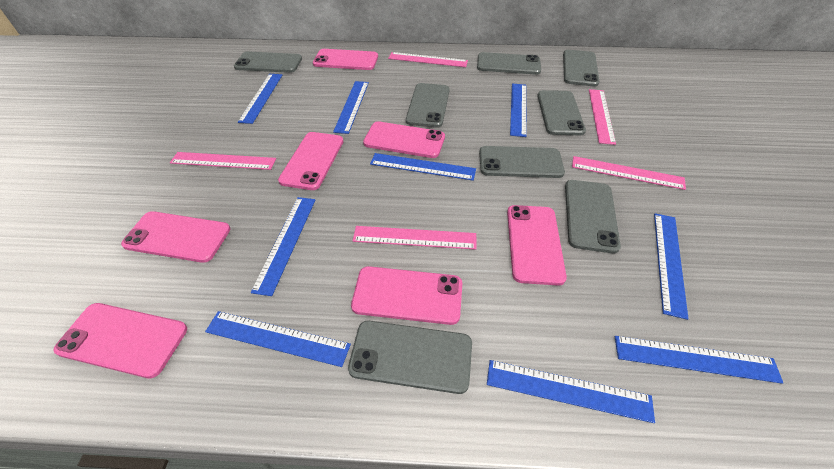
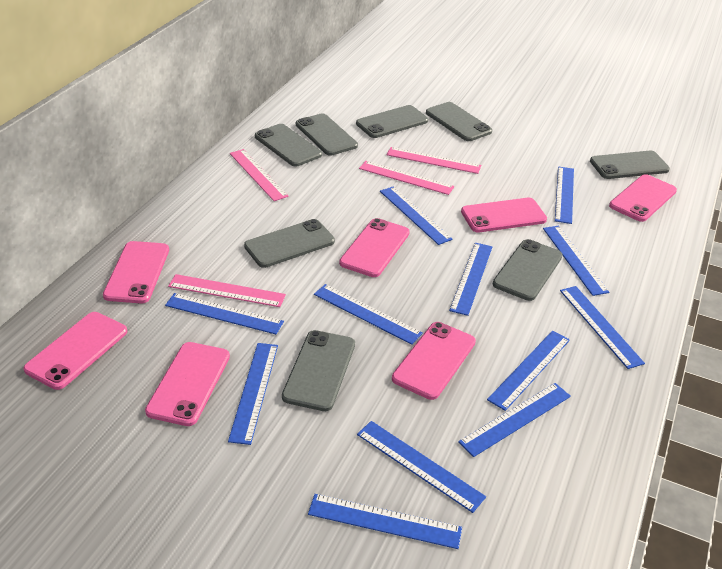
blue ruler: 9 -> 12
pink ruler: 5 -> 4

